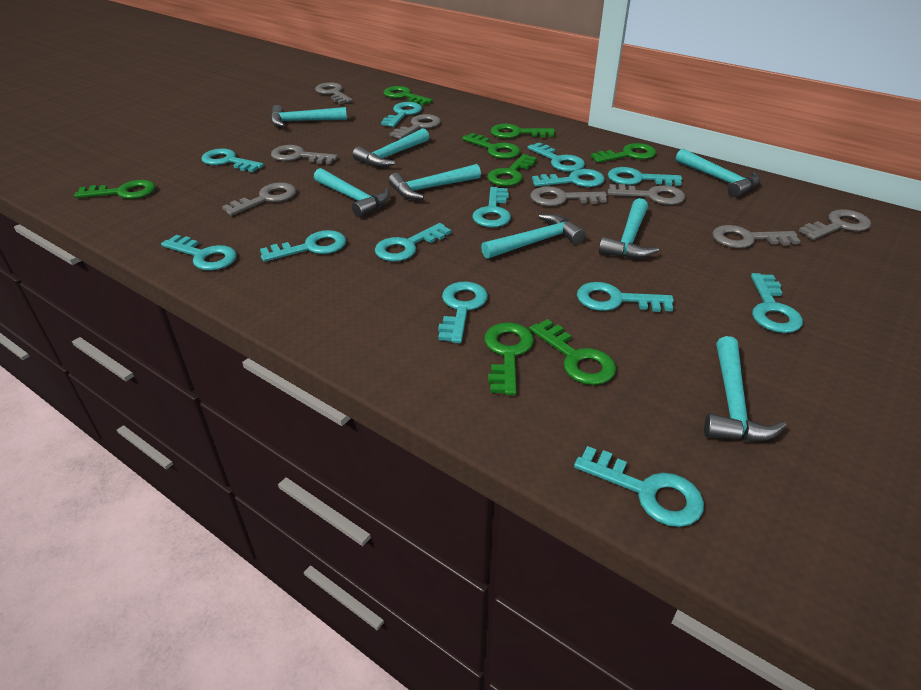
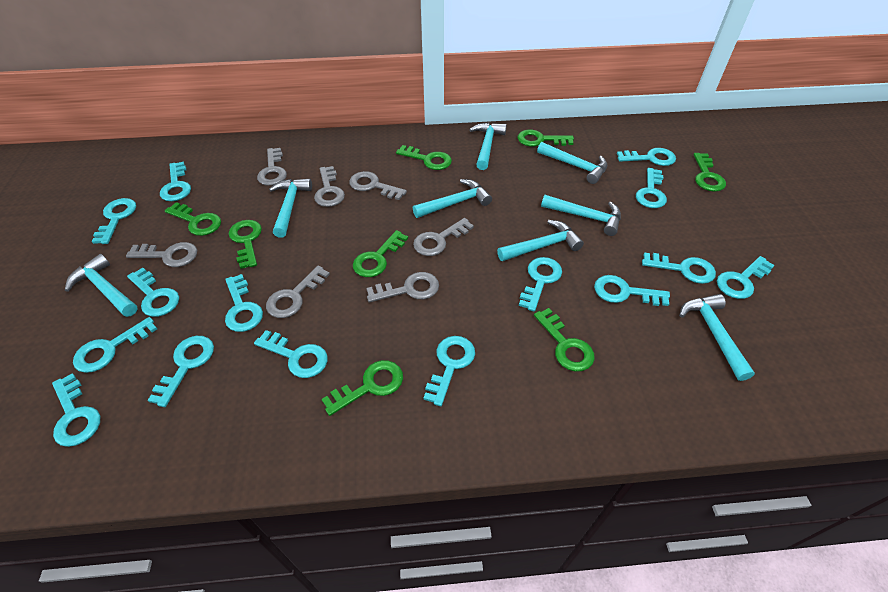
grey key: 8 -> 7
turquoise key: 13 -> 15

